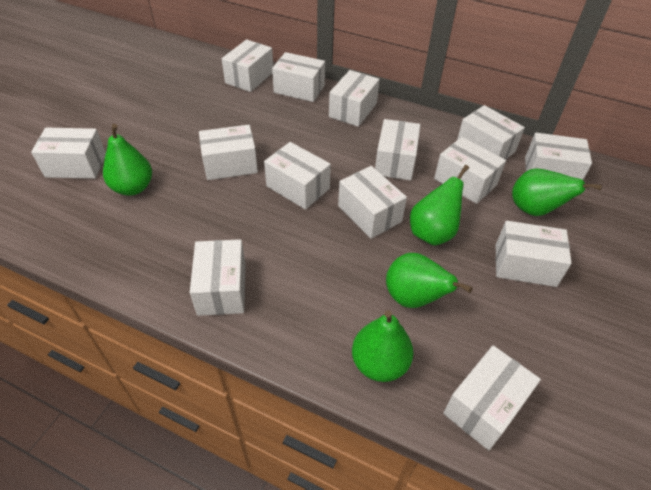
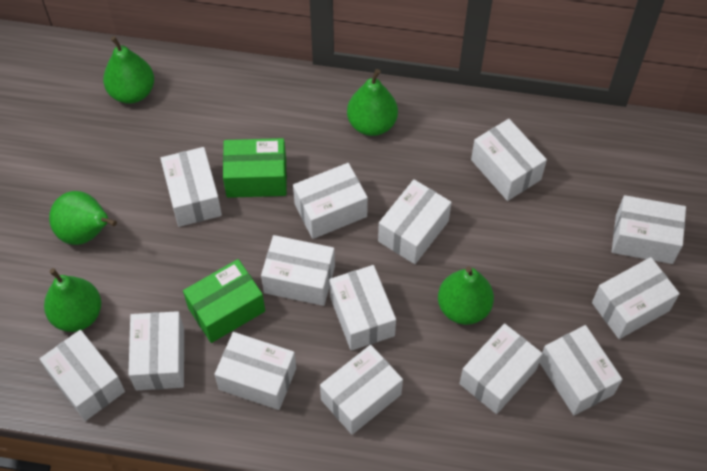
green box: 0 -> 2

